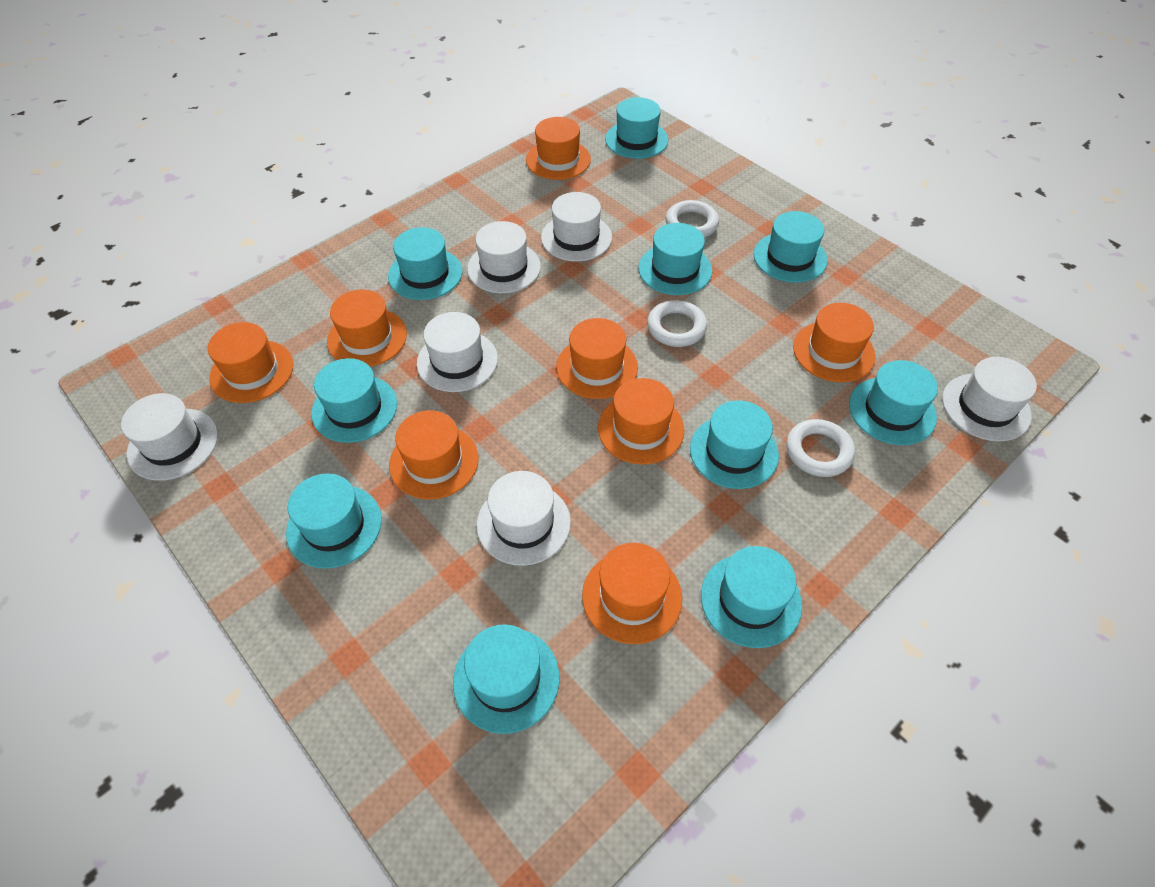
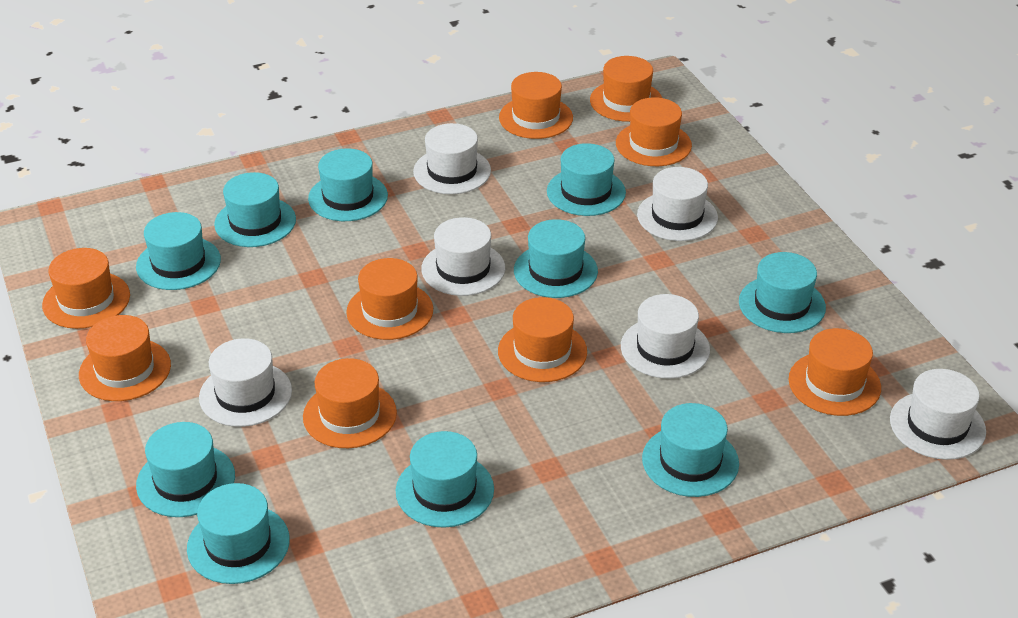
orange hat: 8 -> 9
white ring: 3 -> 0

